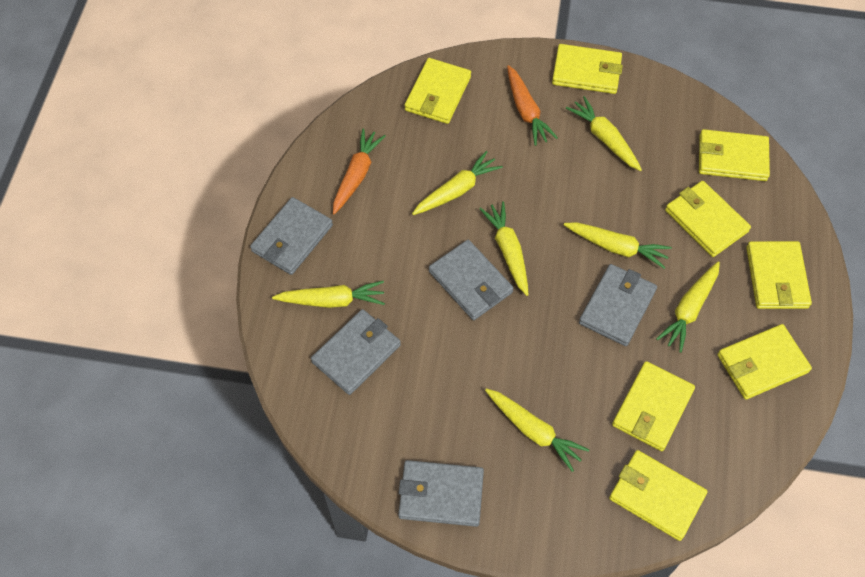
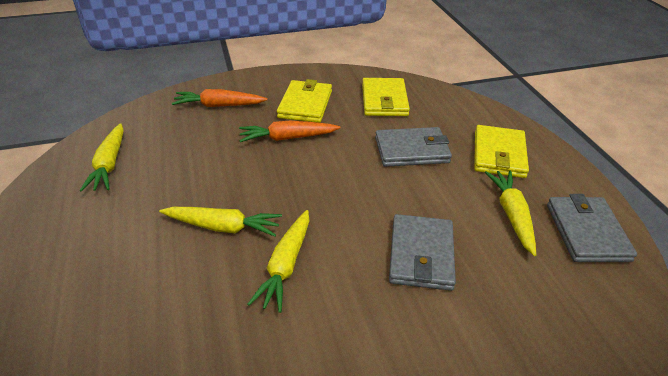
grey wallet: 5 -> 3
yellow carrot: 7 -> 4
yellow wallet: 8 -> 3

